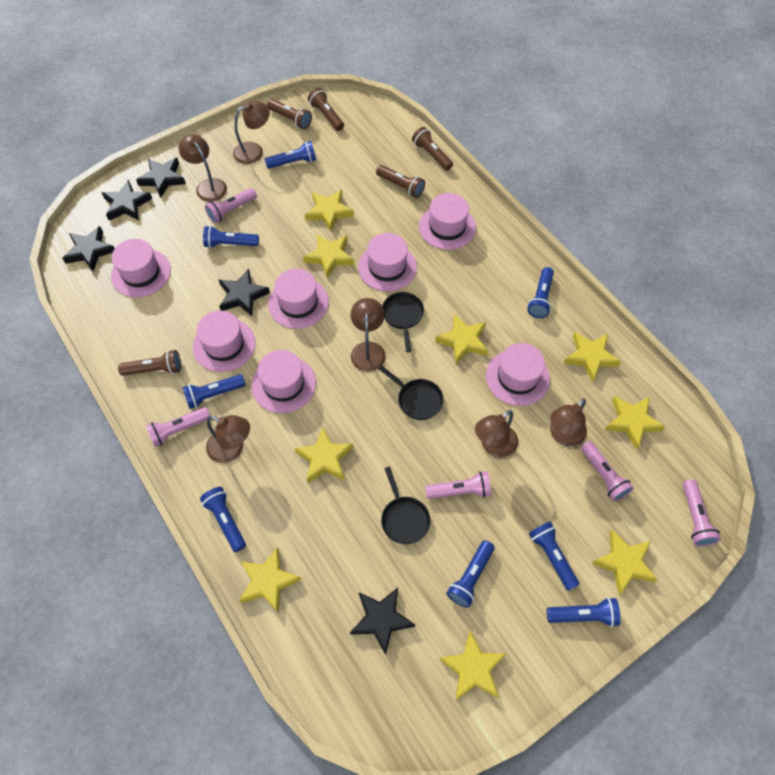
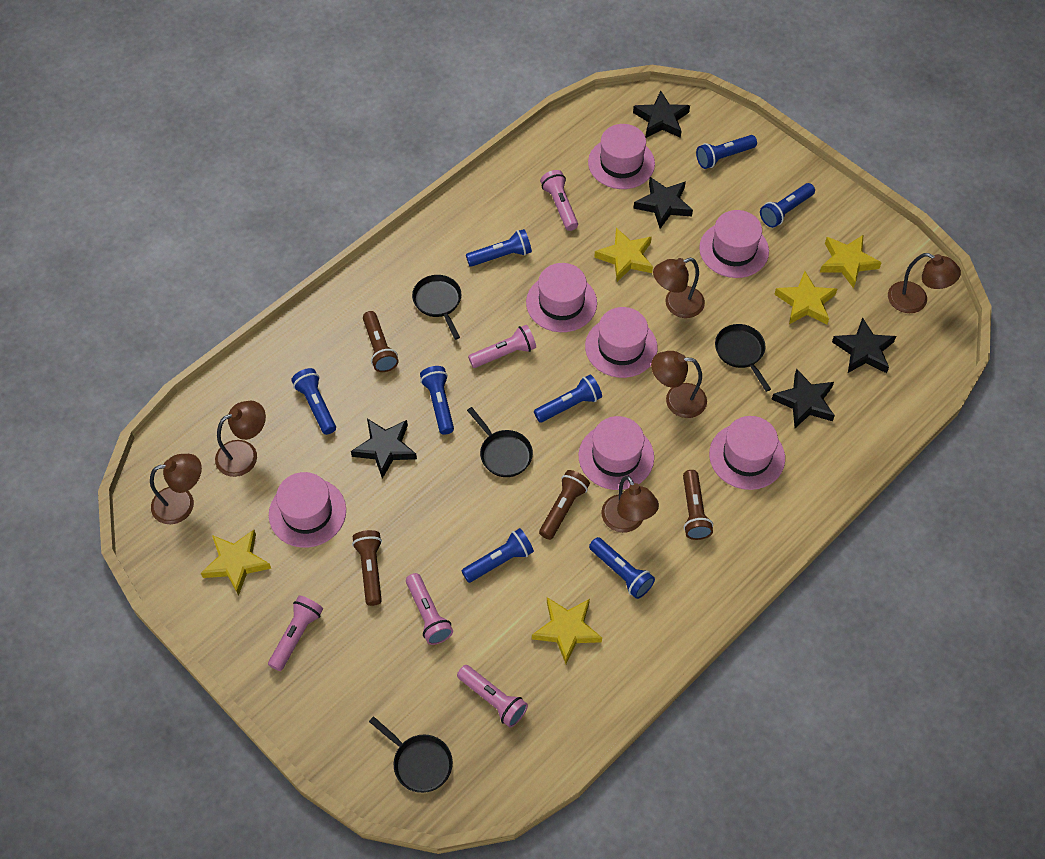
black pan: 3 -> 4
brown flashlight: 5 -> 4
yellow star: 9 -> 5

